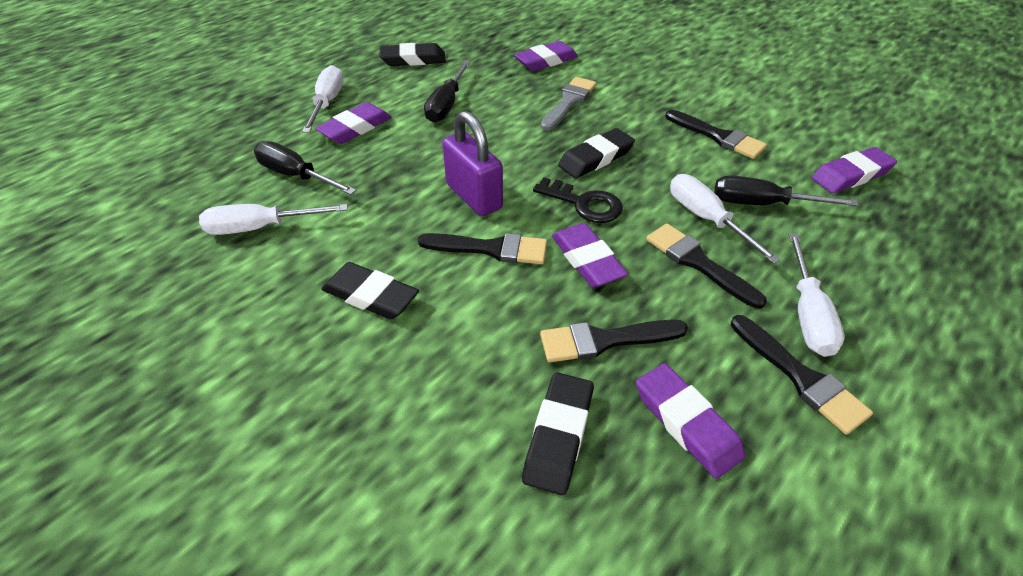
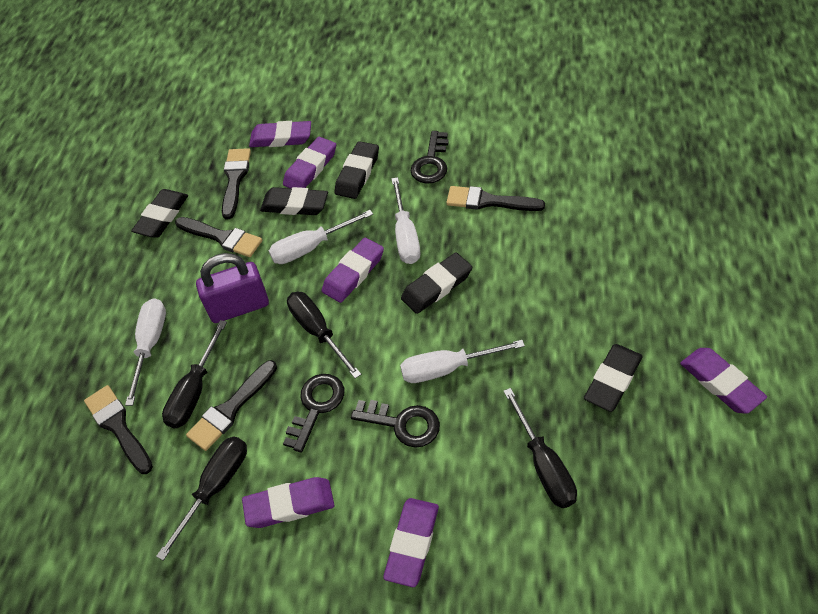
black eraser: 4 -> 5
black key: 1 -> 3
black screwdriver: 3 -> 4
grey brush: 1 -> 0
purple eraser: 5 -> 6

